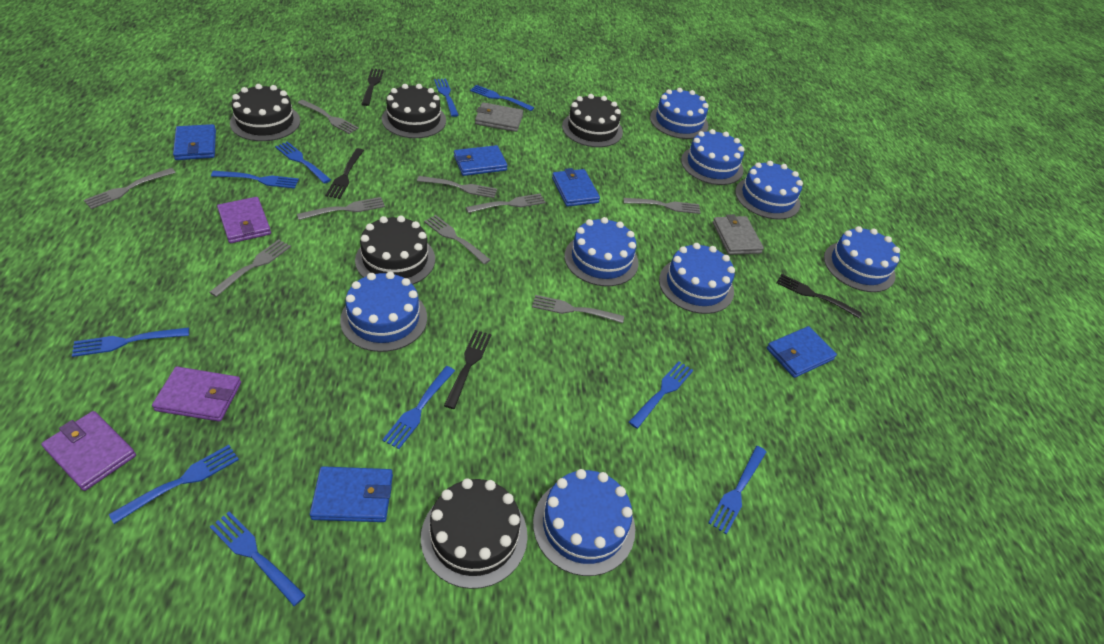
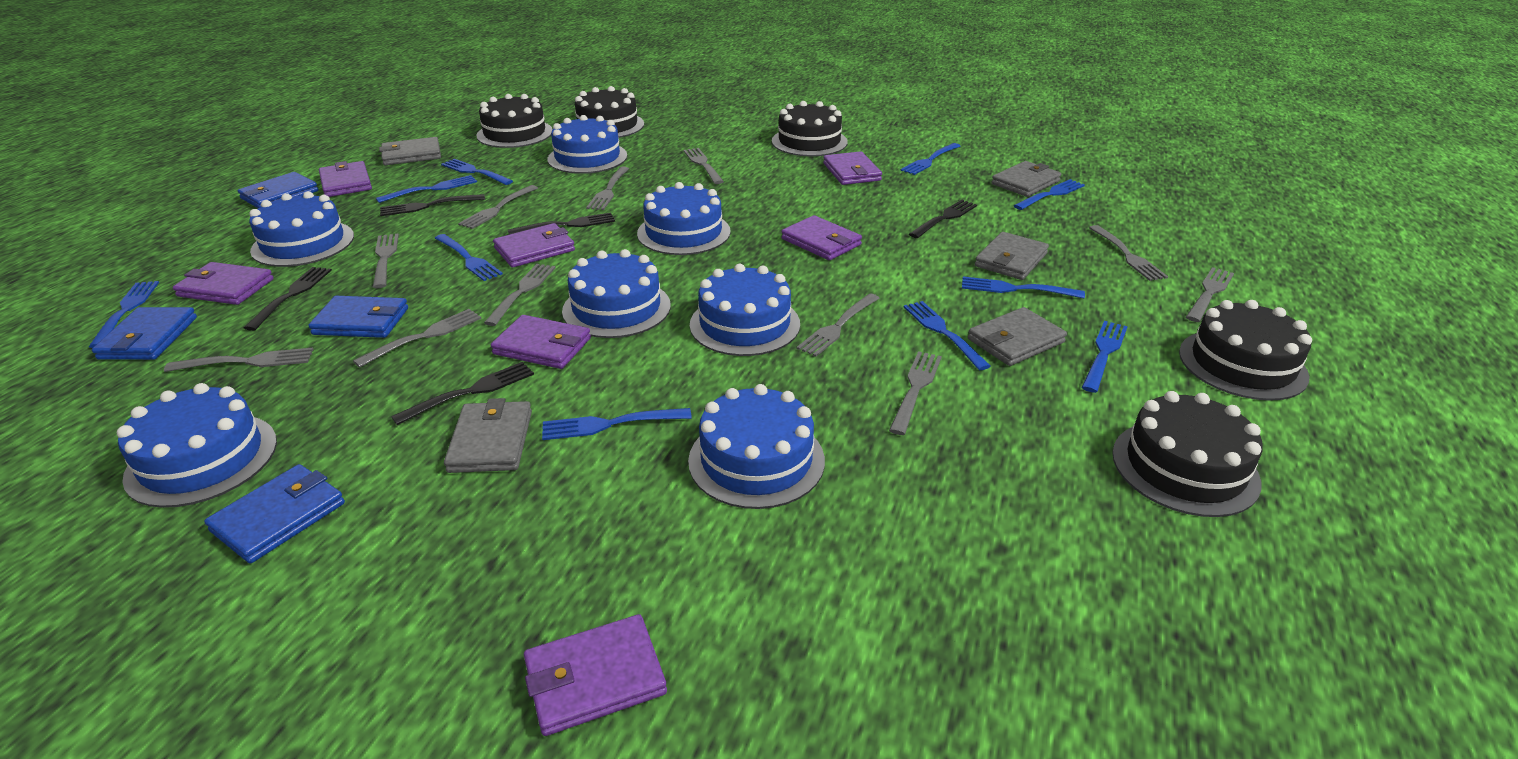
black fork: 4 -> 5
blue cake: 8 -> 7
blue wallet: 5 -> 4
grey fork: 9 -> 11
grey wallet: 2 -> 5
purple wallet: 3 -> 7

